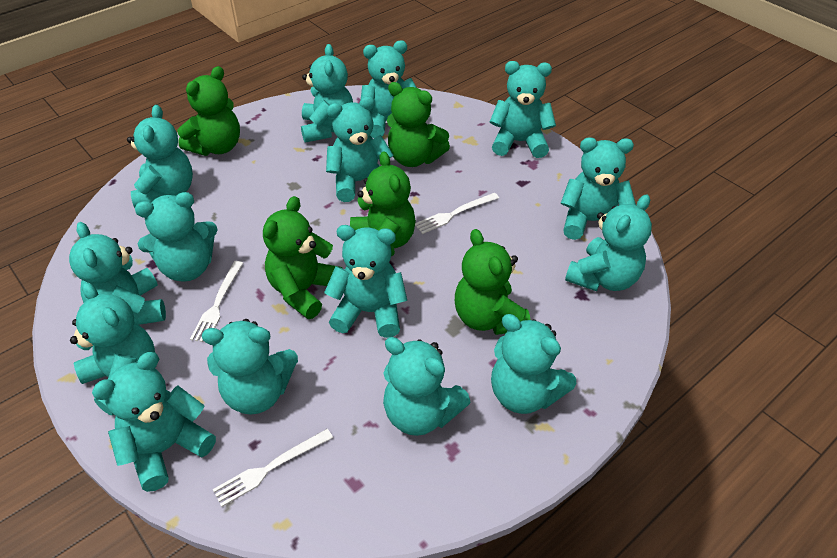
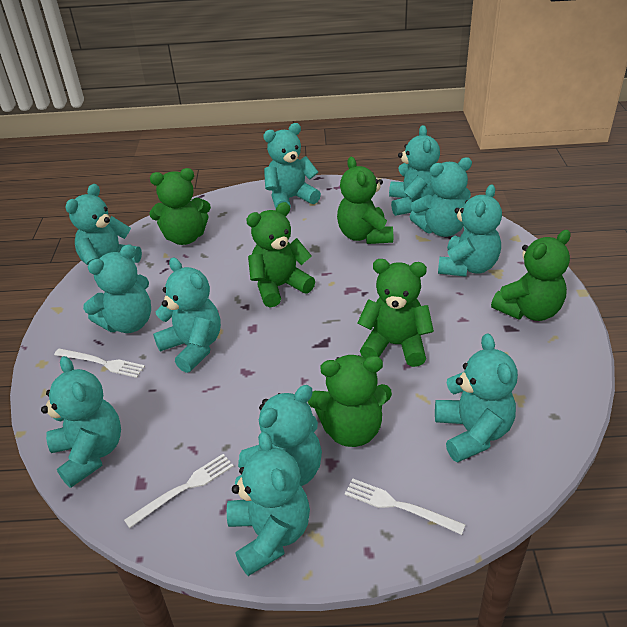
green teddy bear: 5 -> 6
turquoise teddy bear: 15 -> 11

